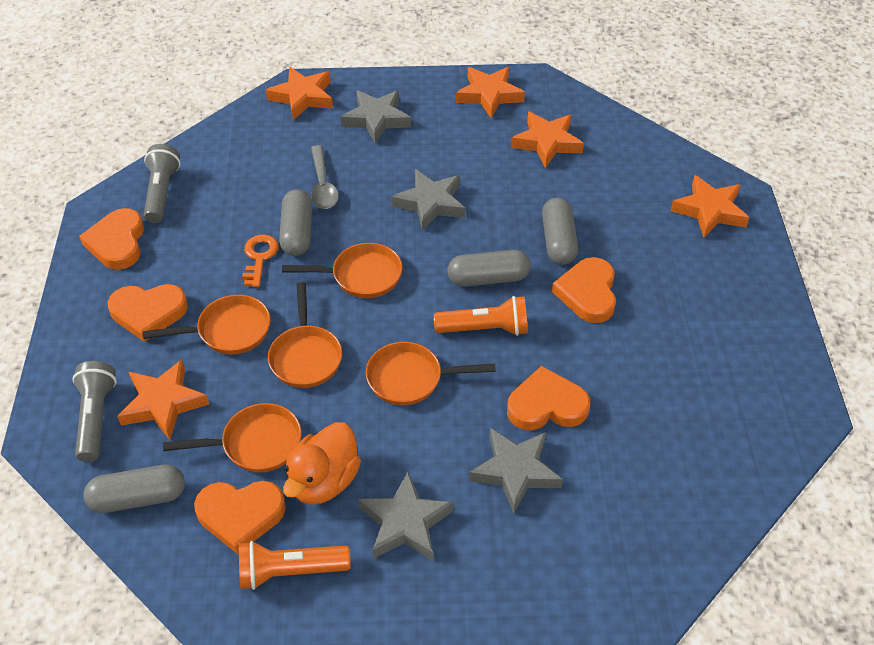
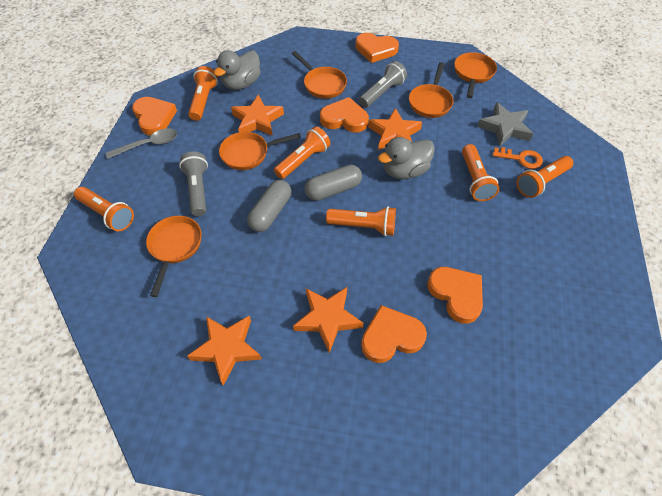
grey capsule: 4 -> 2
grey duck: 0 -> 2
grey star: 4 -> 1
orange duck: 1 -> 0
orange flashlight: 2 -> 6
orange star: 5 -> 4

